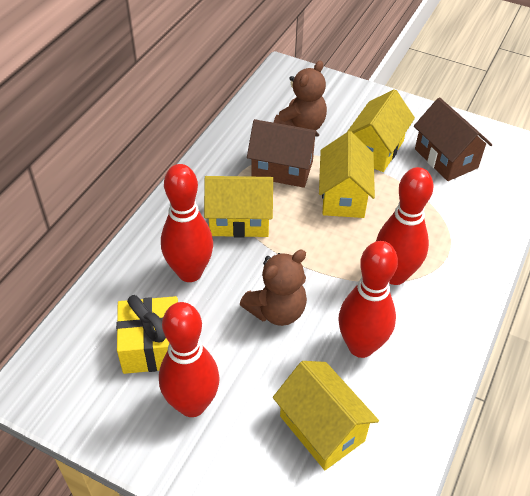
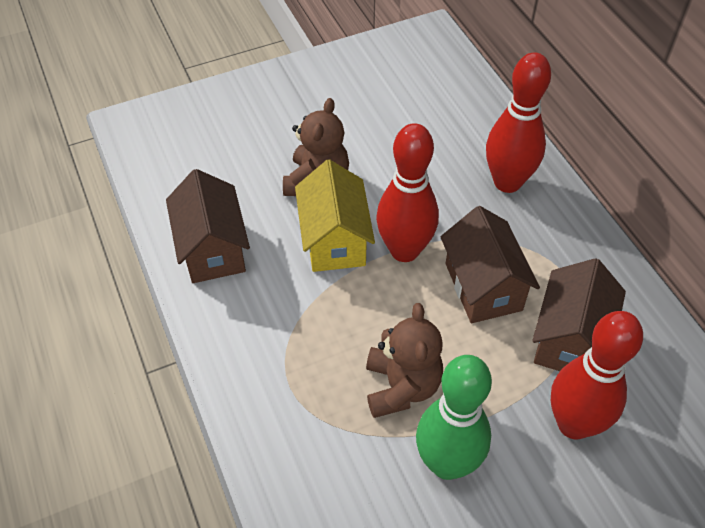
brown house: 2 -> 3
green bowling pin: 0 -> 1
red bowling pin: 4 -> 3
yellow gift: 1 -> 0
yellow house: 4 -> 1

